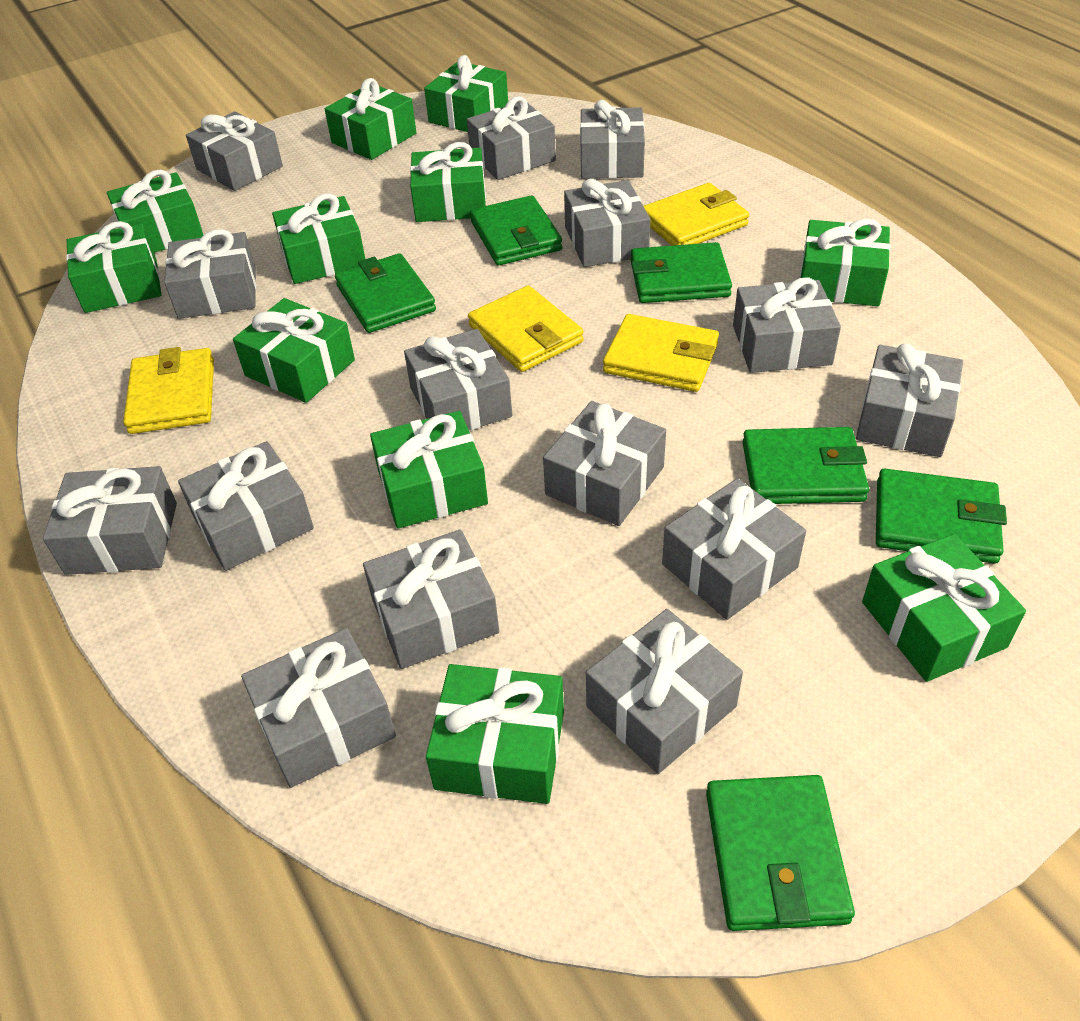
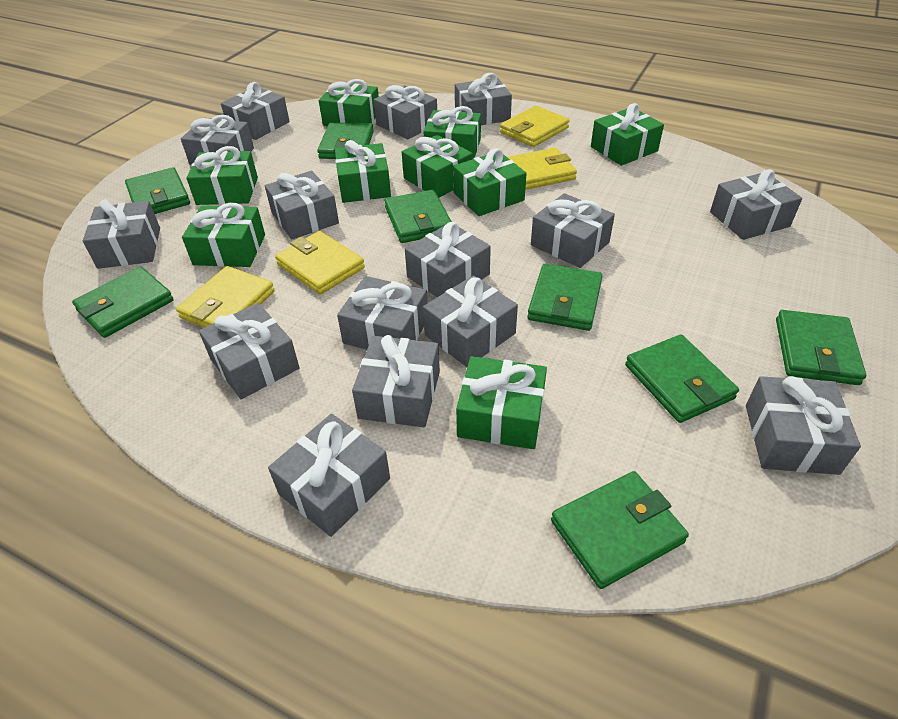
green gift: 11 -> 9
green wallet: 6 -> 8

